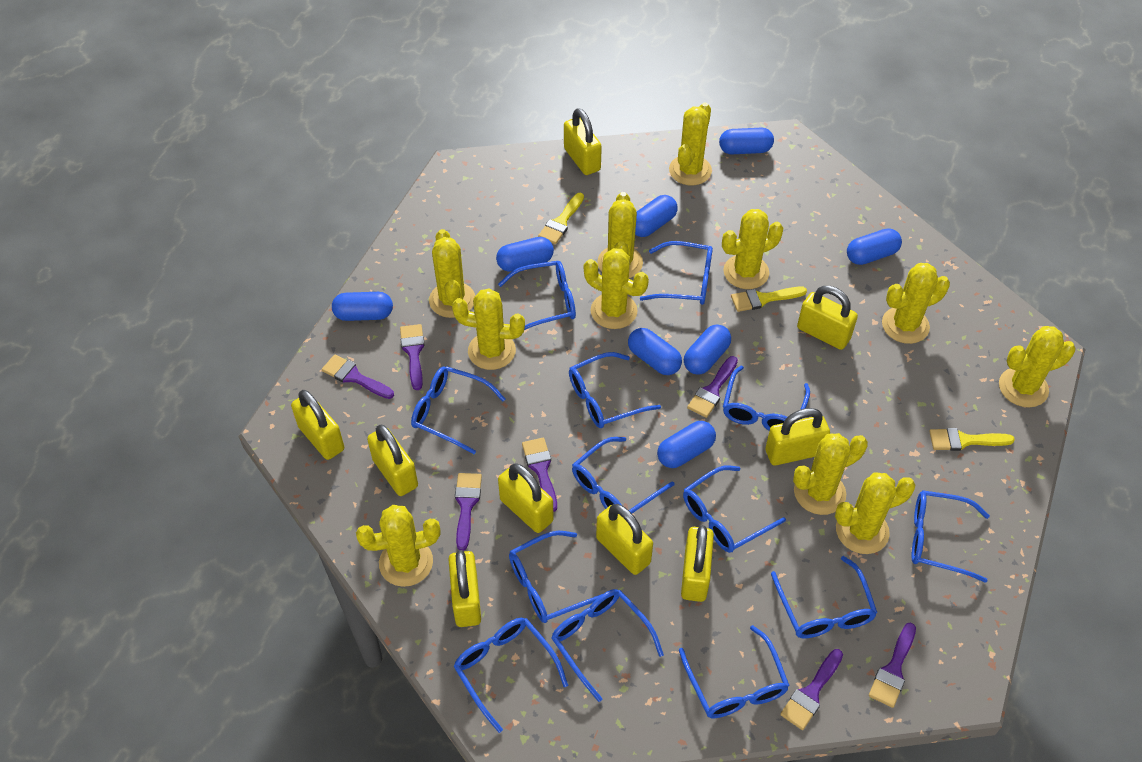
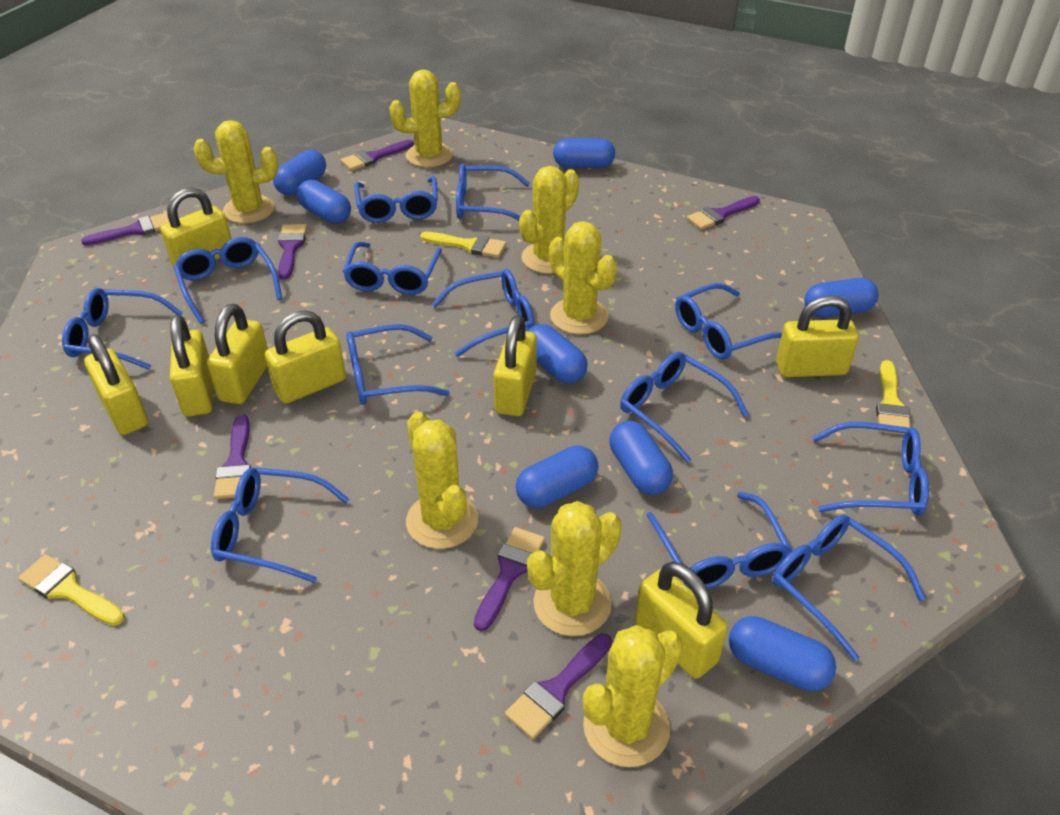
yellow cactus: 11 -> 7
yellow padlock: 9 -> 8

